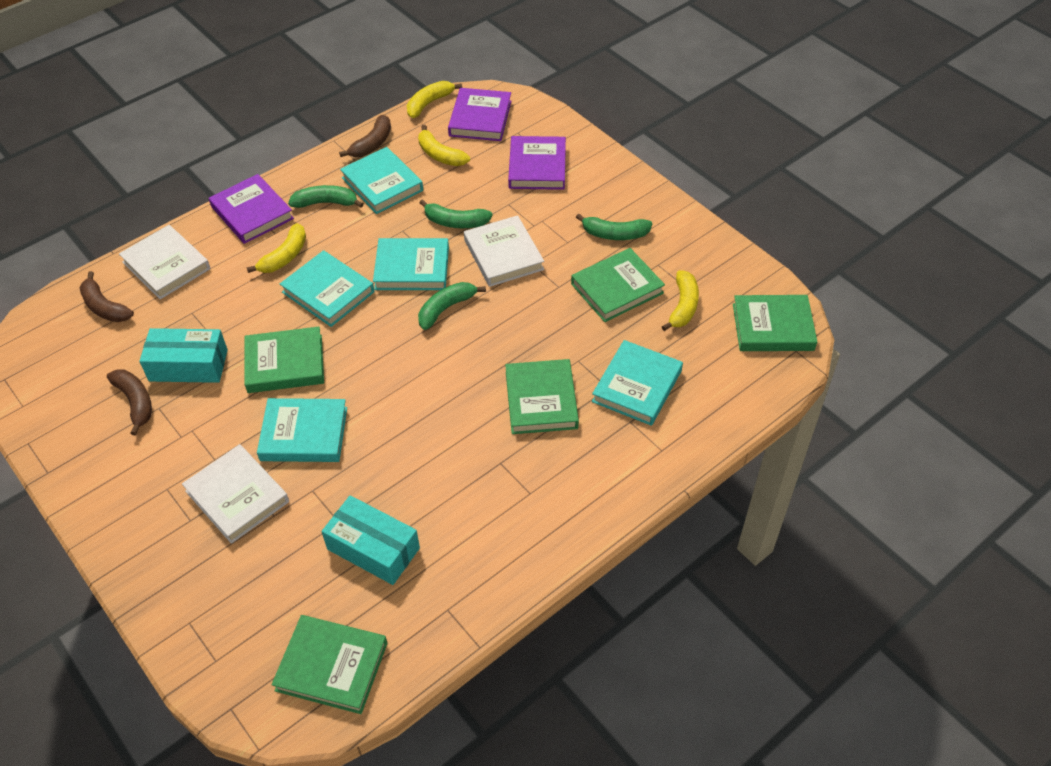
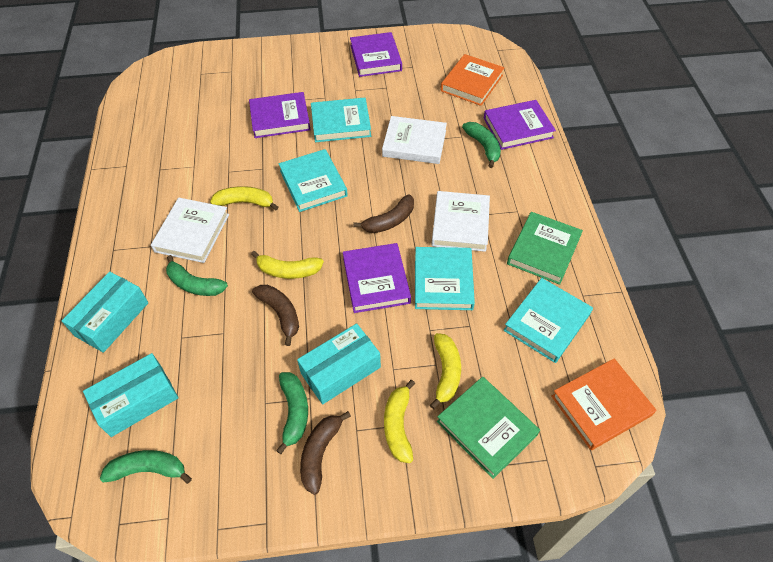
green book: 5 -> 2
orange book: 0 -> 2
purple book: 3 -> 4
turquoise book: 5 -> 4
turquoise box: 2 -> 3

